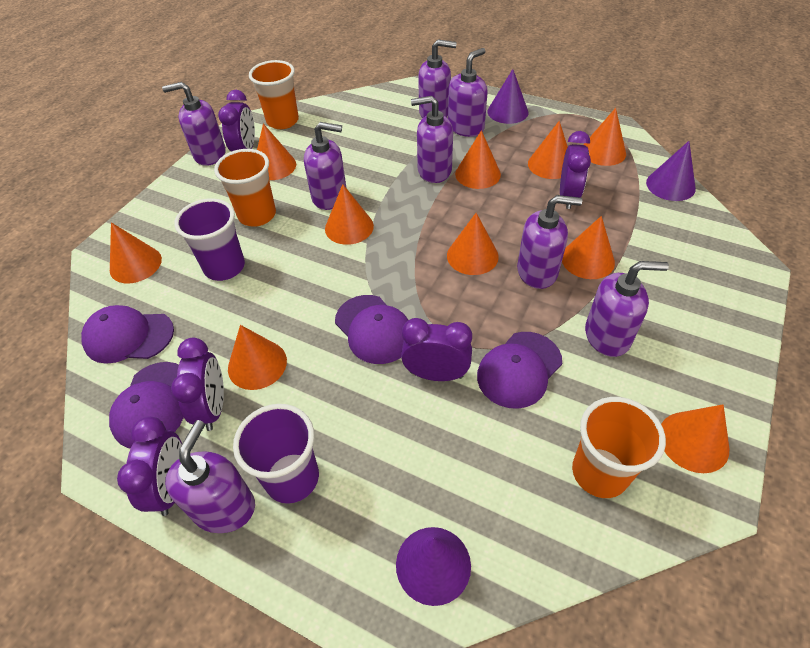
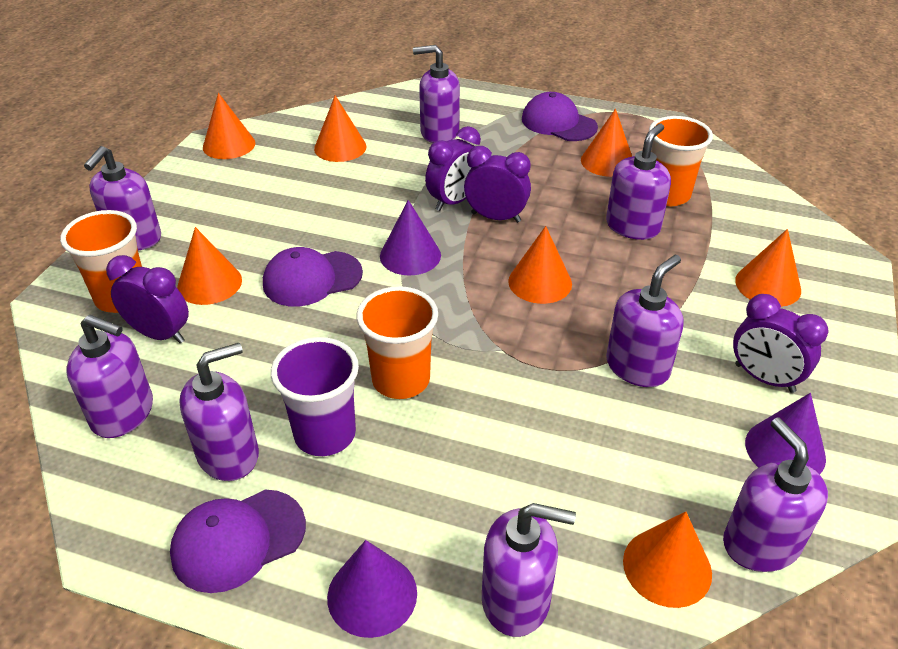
orange cone: 10 -> 7
purple cap: 4 -> 3
purple clock: 5 -> 4
purple cup: 2 -> 1

